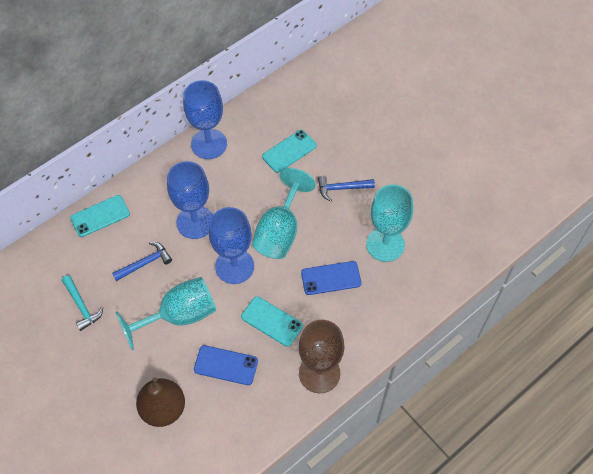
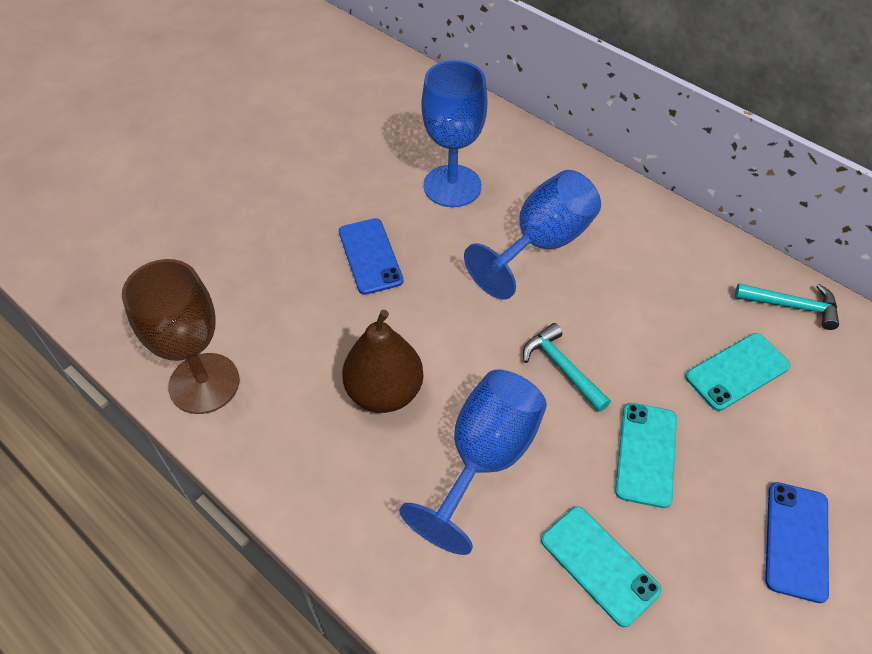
blue hammer: 2 -> 0
turquoise goblet: 3 -> 0
turquoise hammer: 1 -> 2

